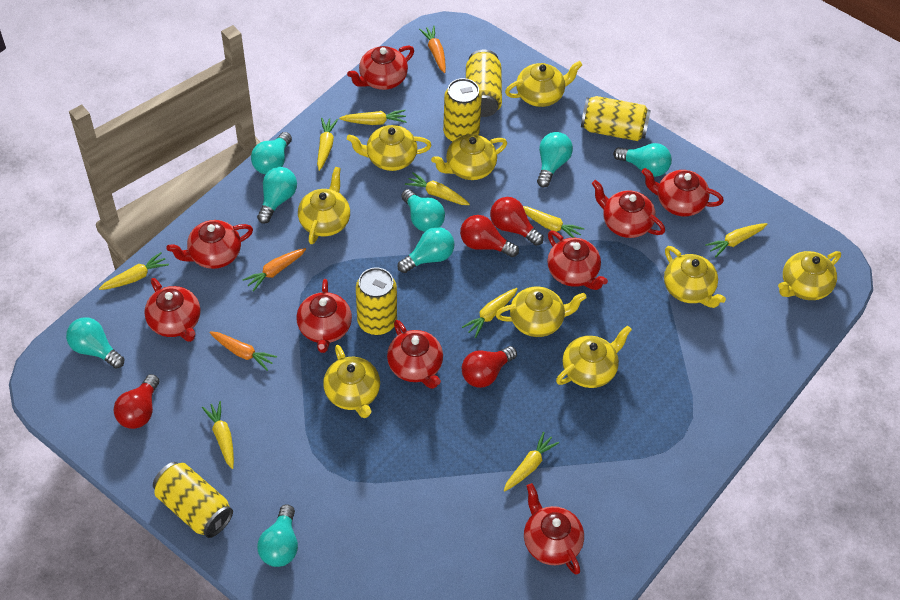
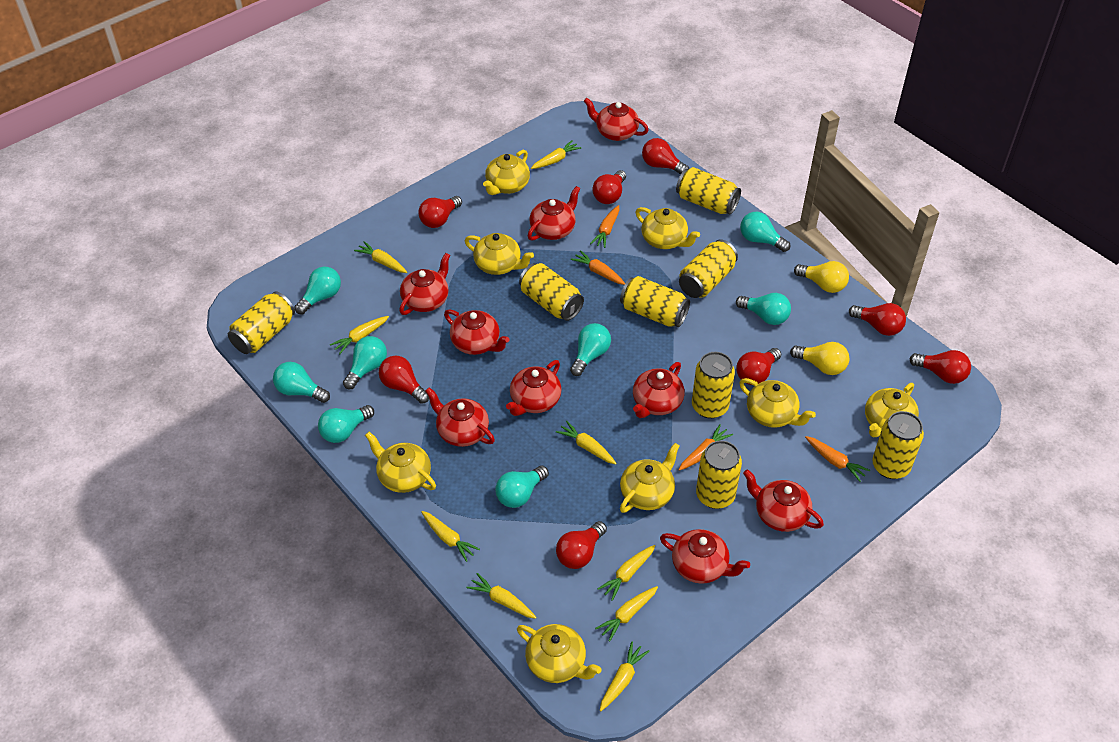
orange carrot: 3 -> 4
red light bulb: 4 -> 8
yellow can: 5 -> 8
yellow light bulb: 0 -> 2
yellow teapot: 9 -> 8

